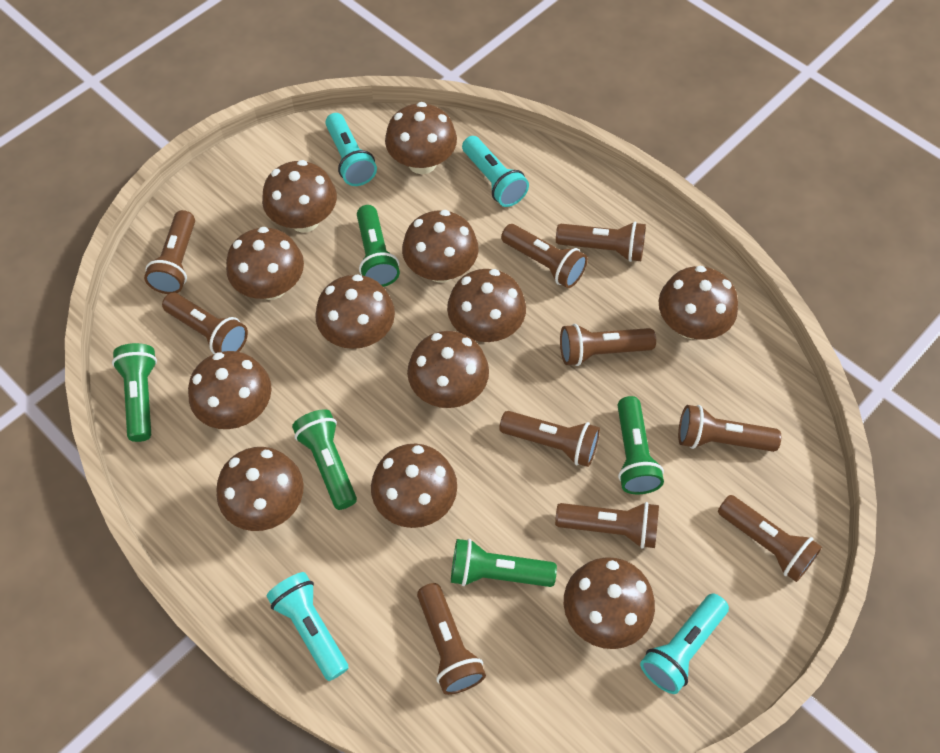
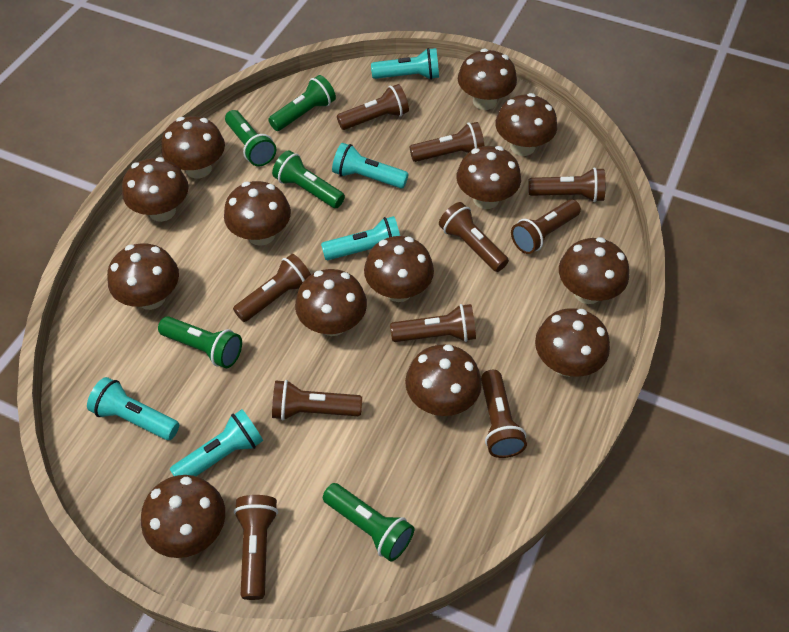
brown mushroom: 12 -> 13
turquoise flashlight: 4 -> 5

